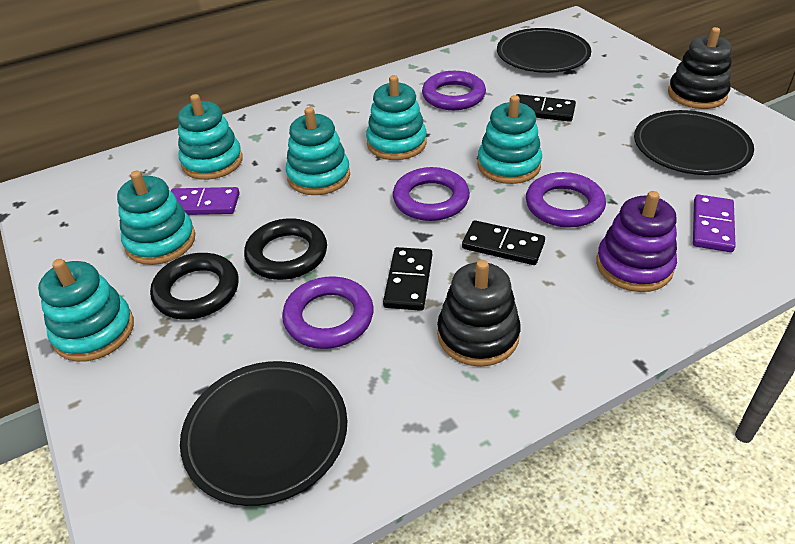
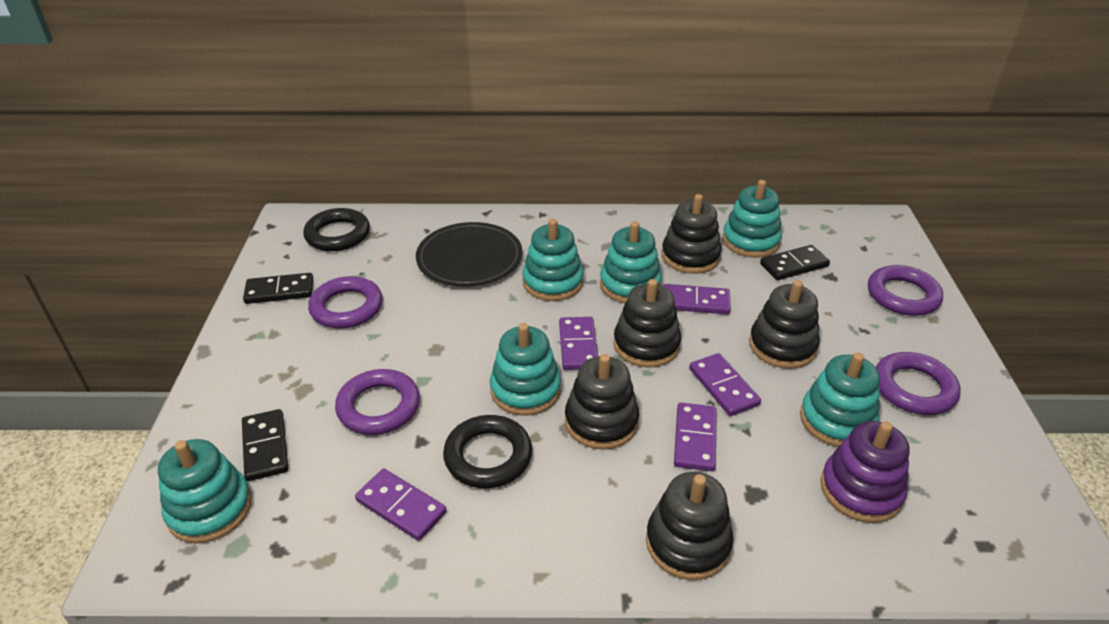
black plate: 3 -> 1
black stacking toy: 2 -> 5
purple domino: 2 -> 5

